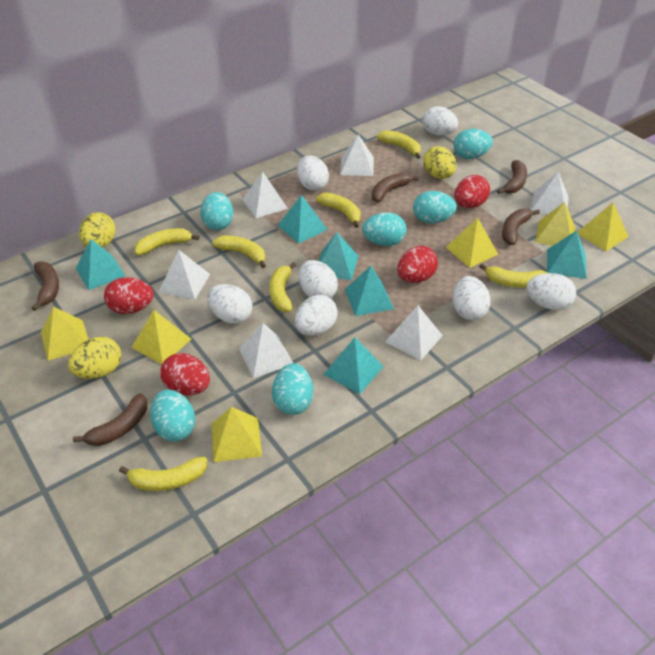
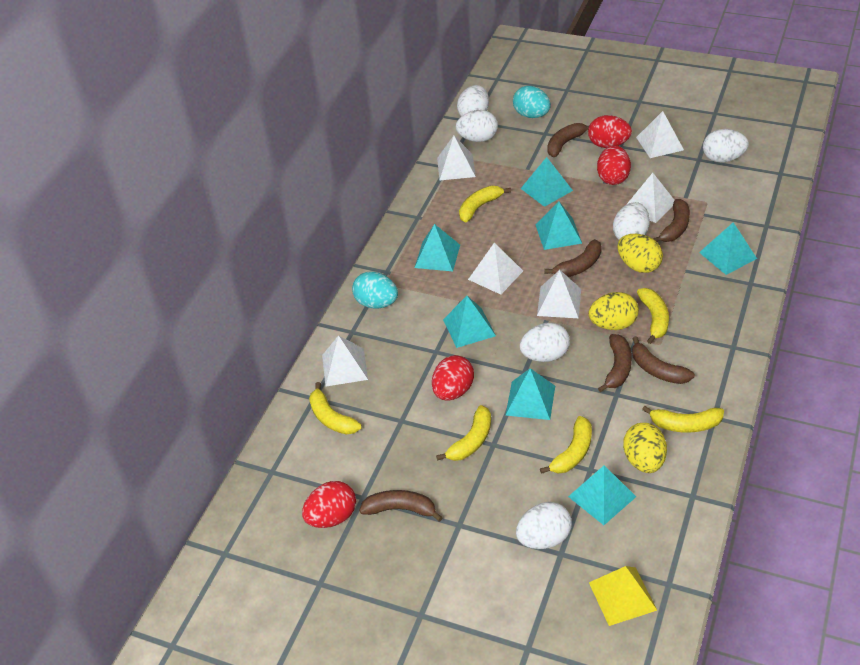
brown banana: 5 -> 6
turquoise egg: 6 -> 2
turquoise pyramid: 6 -> 7
white egg: 7 -> 6
yellow banana: 7 -> 6
yellow pyramid: 6 -> 1

